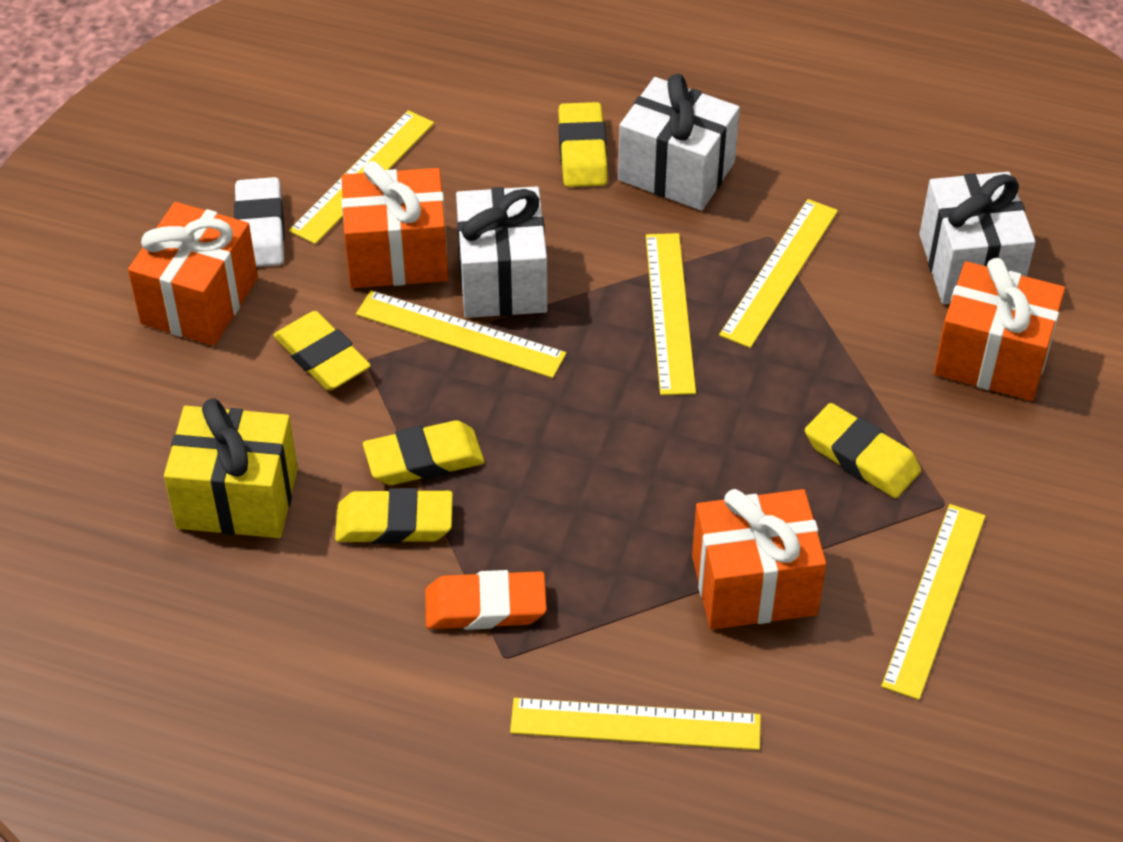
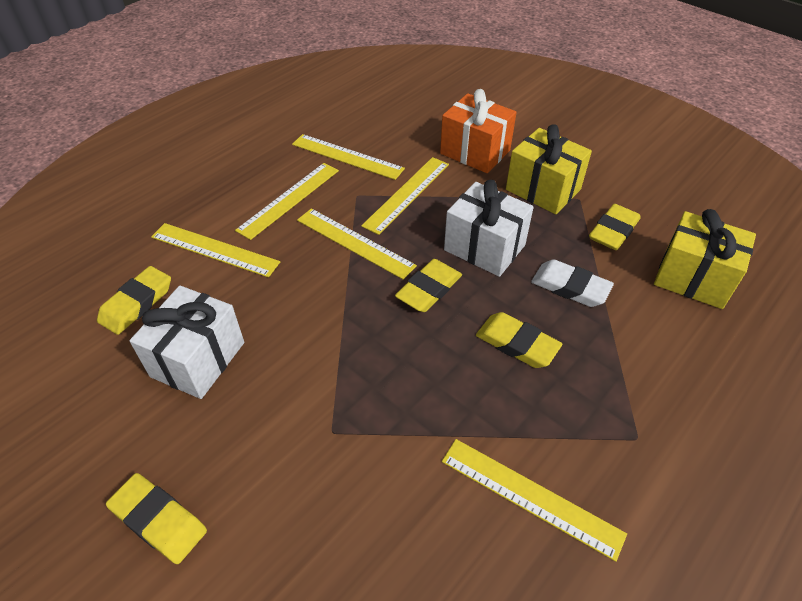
orange eraser: 1 -> 0
orange gift: 4 -> 1
white gift: 3 -> 2
yellow gift: 1 -> 2

